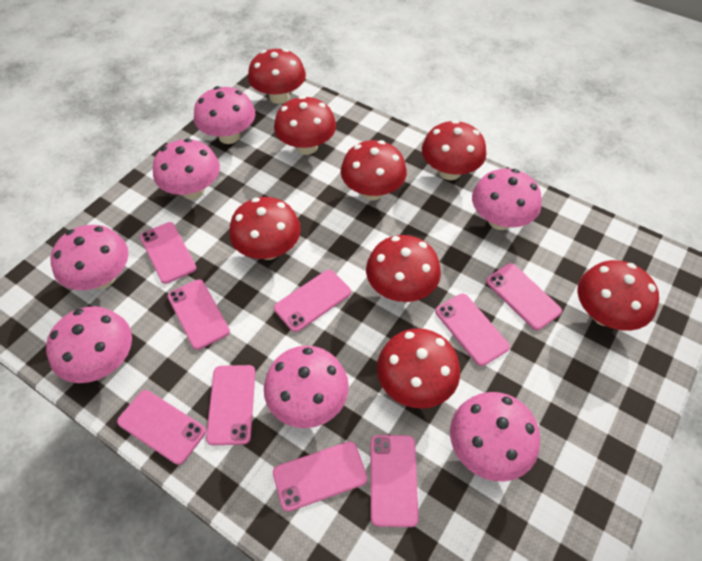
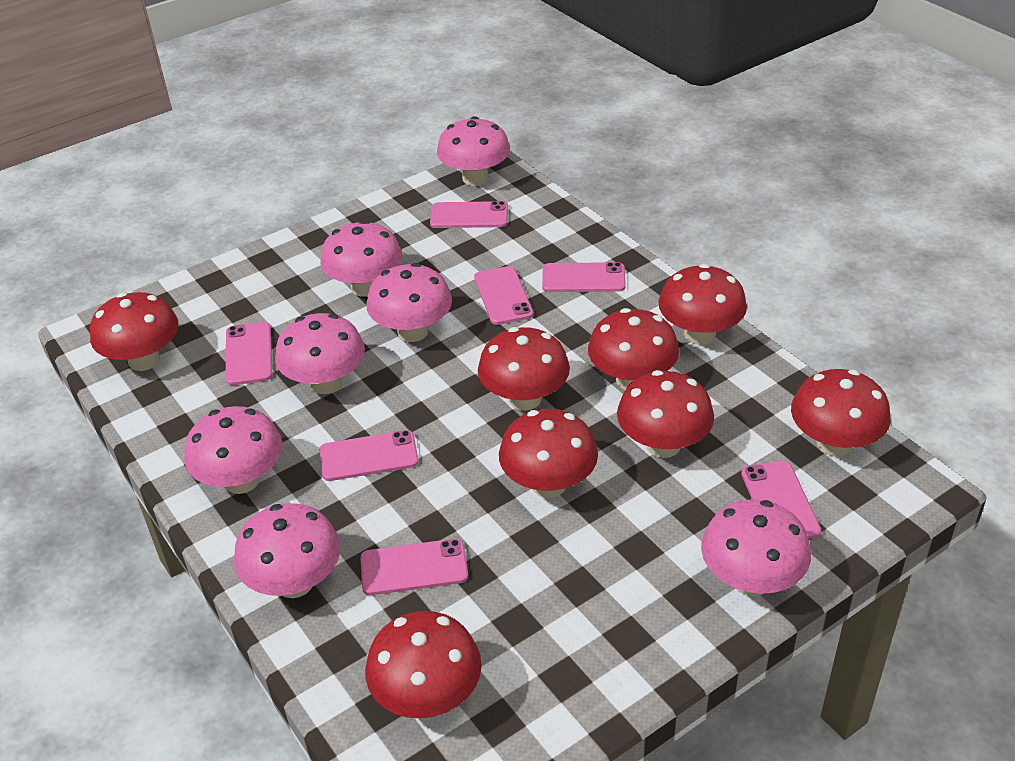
pink phone: 9 -> 7

